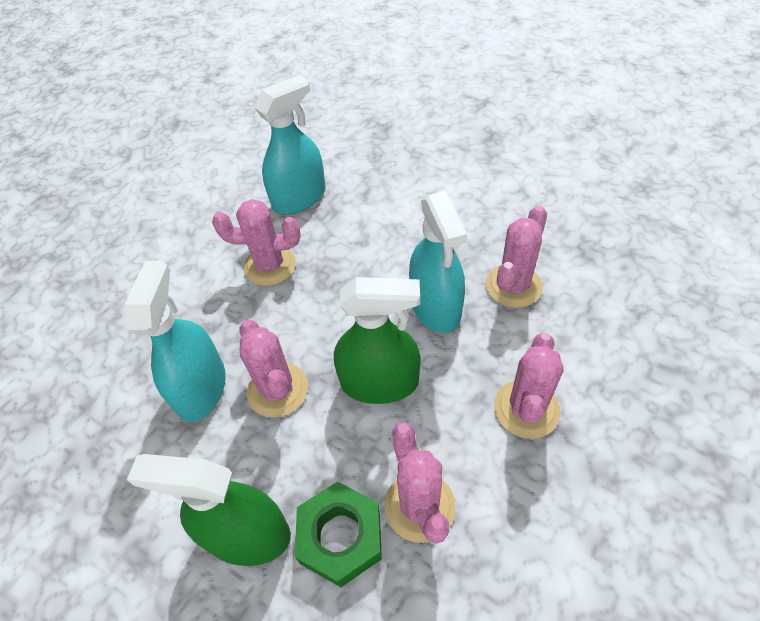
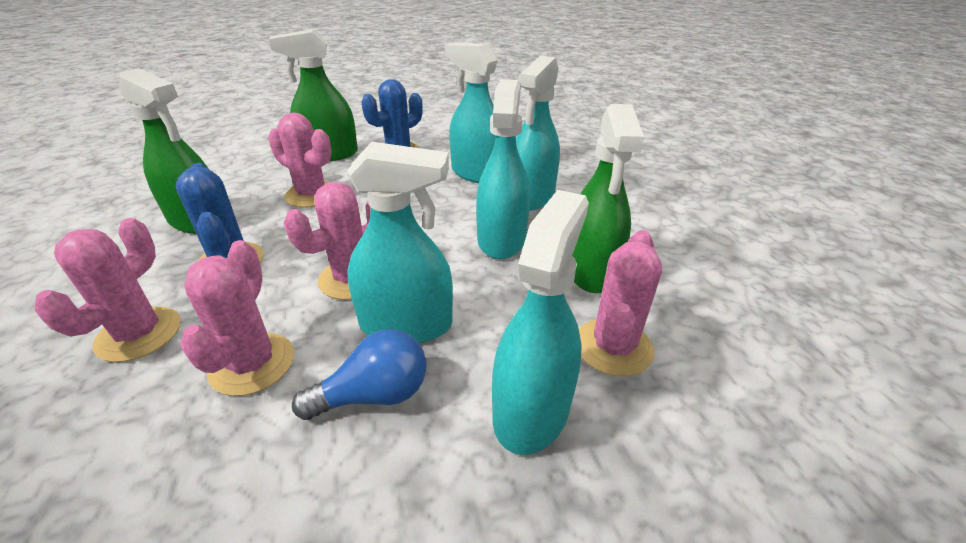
blue cactus: 0 -> 2
blue light bulb: 0 -> 1
green nut: 1 -> 0
green spray bottle: 2 -> 3
turquoise spray bottle: 3 -> 5

